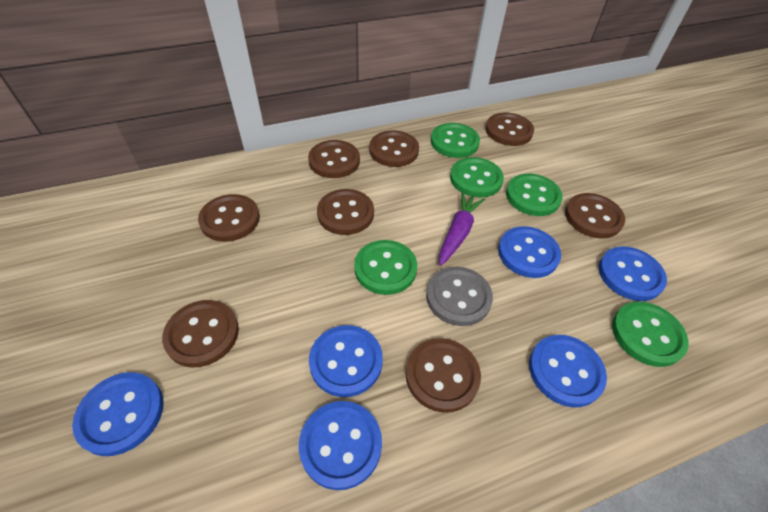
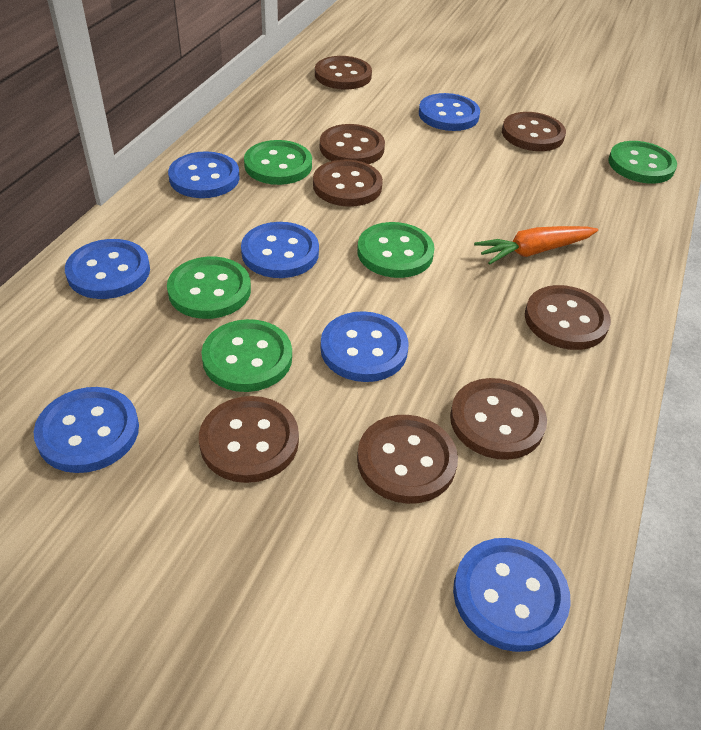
blue button: 6 -> 7
grey button: 1 -> 0
orange carrot: 0 -> 1
purple carrot: 1 -> 0

